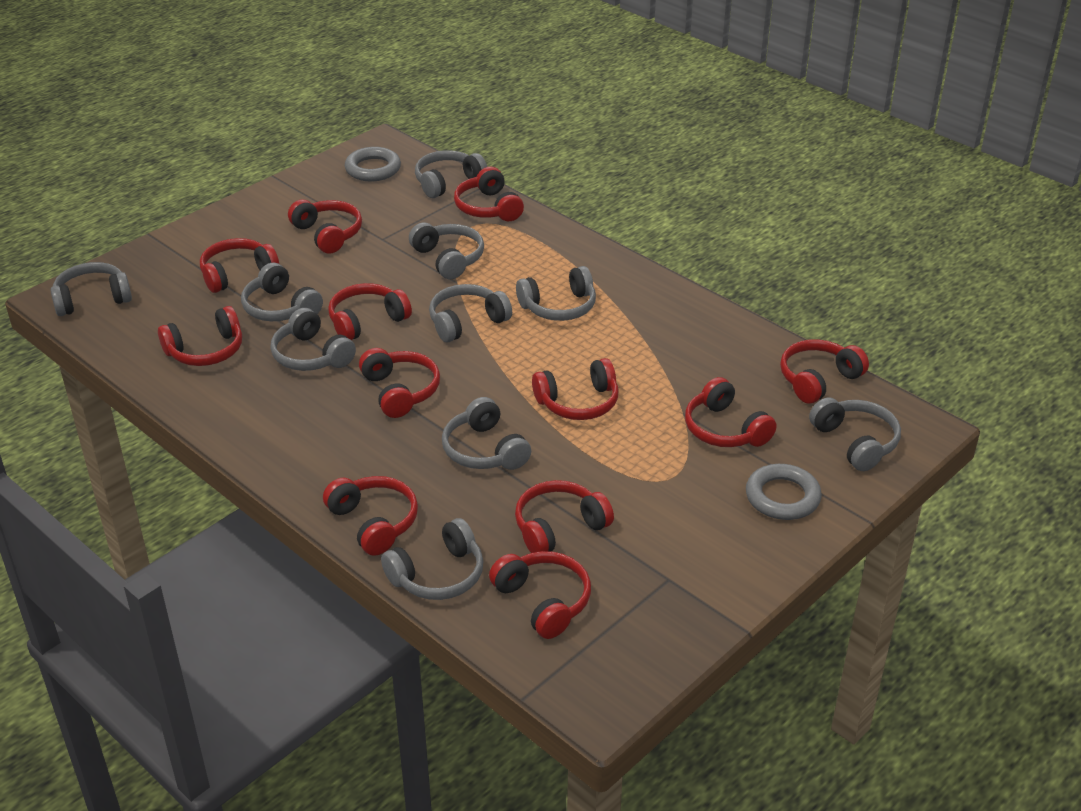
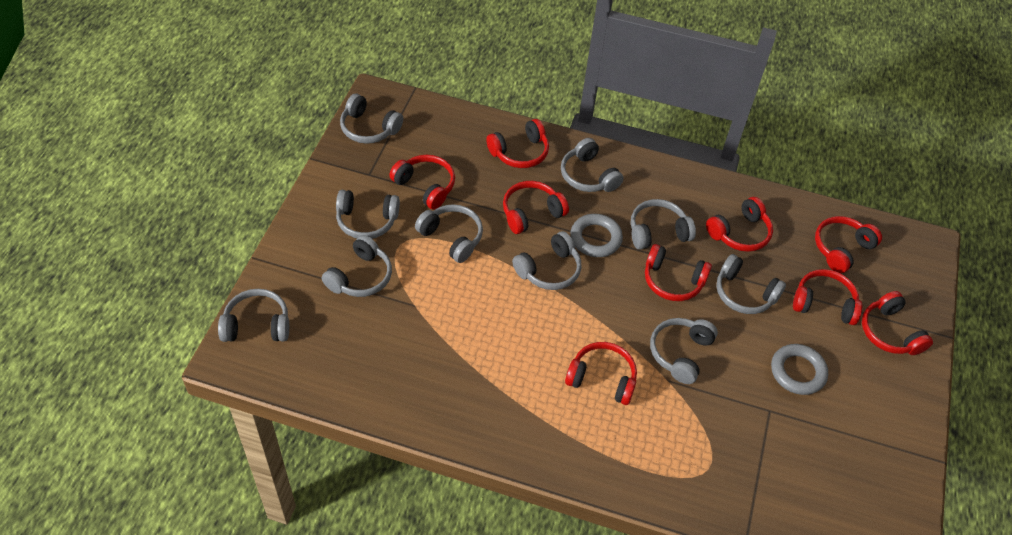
red headphones: 12 -> 9

